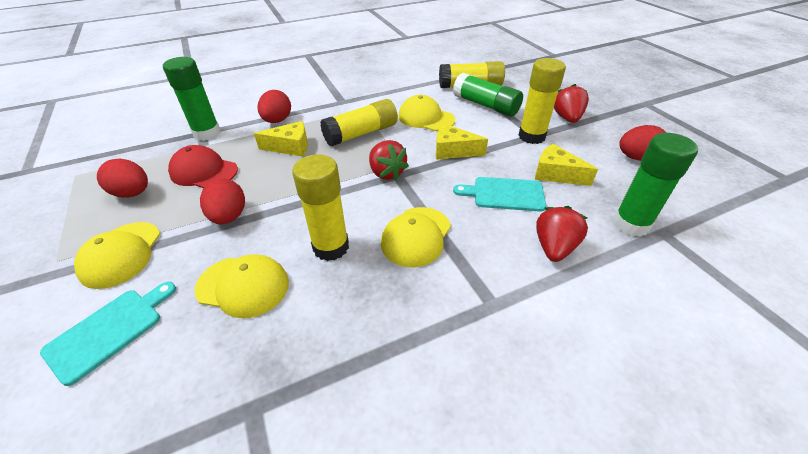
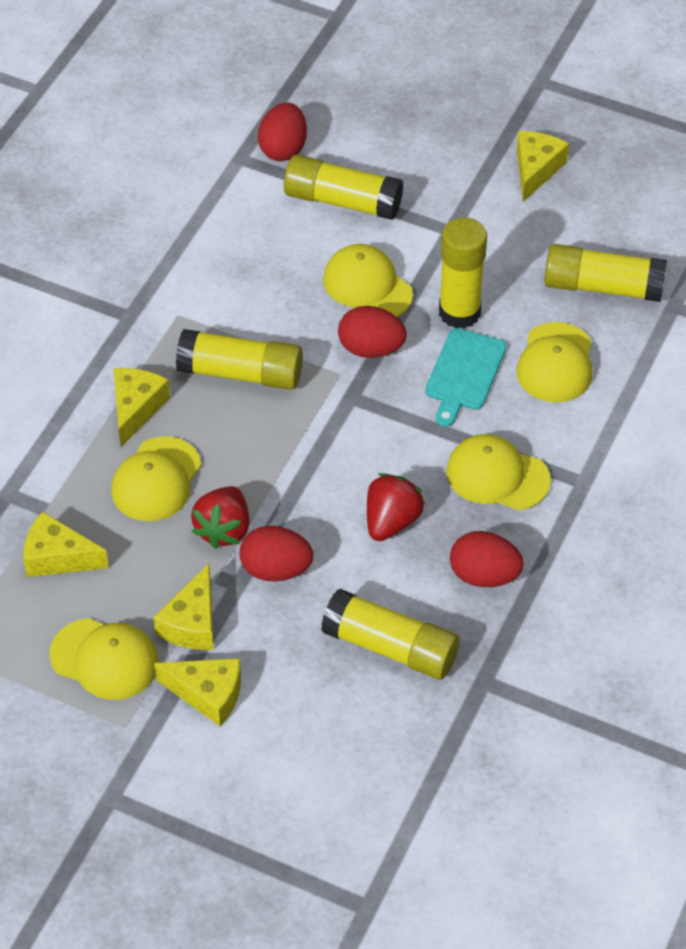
green glue stick: 3 -> 0
red cap: 1 -> 0
red strawberry: 3 -> 2
turquoise cutting board: 2 -> 1
yellow cap: 4 -> 5
yellow cheese: 3 -> 5
yellow glue stick: 4 -> 5

